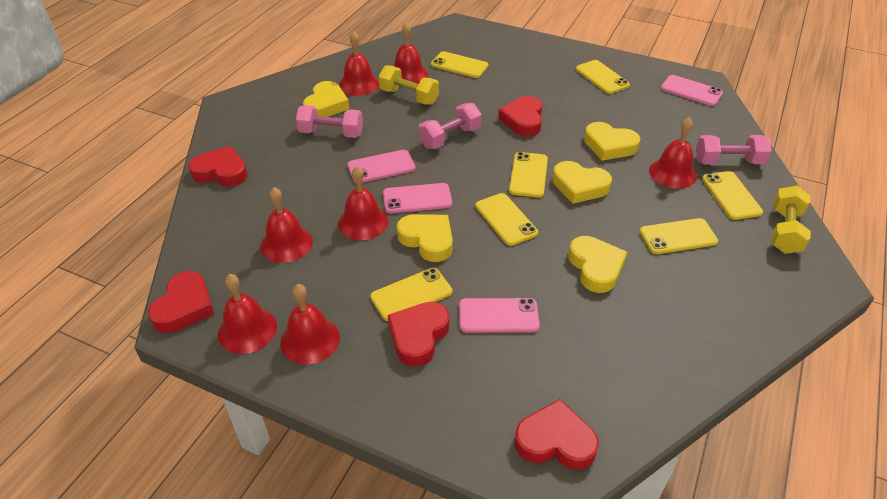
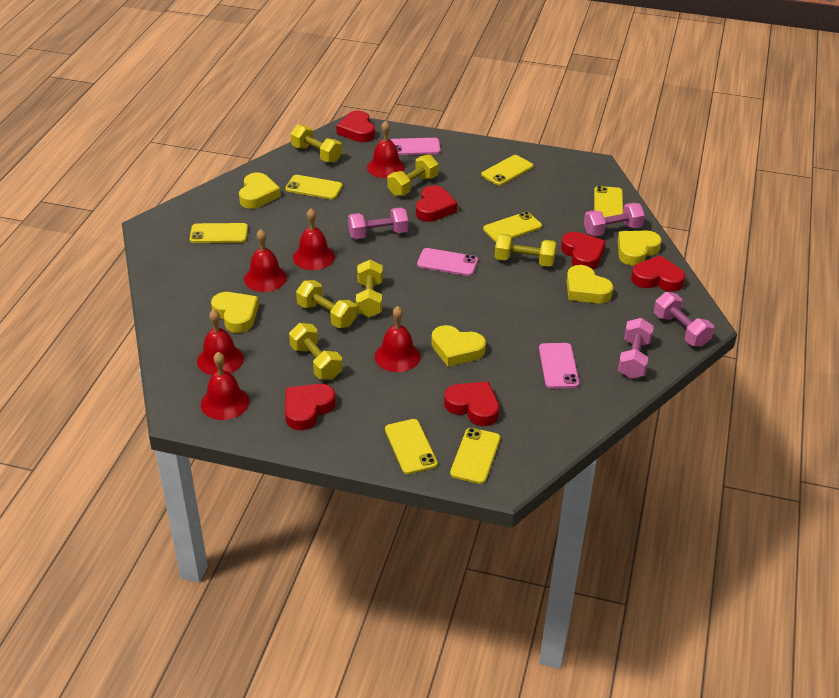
pink dumbbell: 3 -> 4
pink phone: 4 -> 3
red bell: 7 -> 6
red heart: 5 -> 6
yellow dumbbell: 2 -> 6

